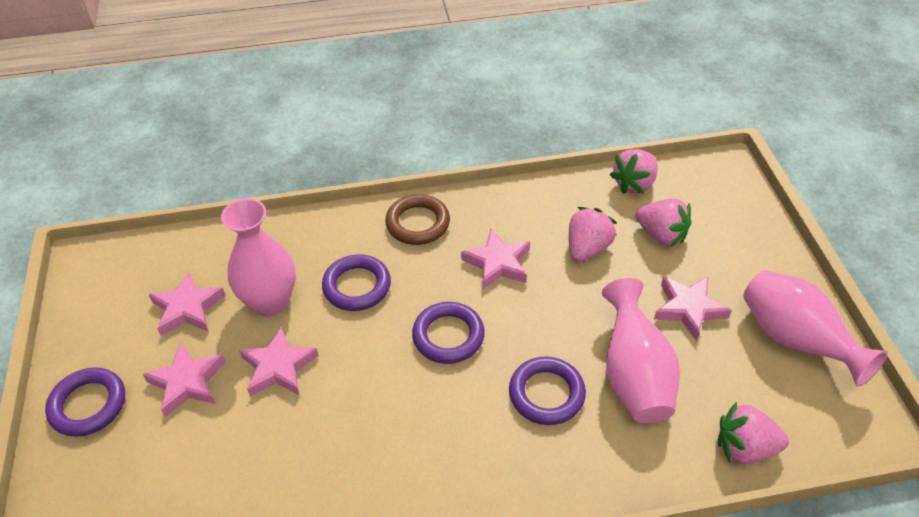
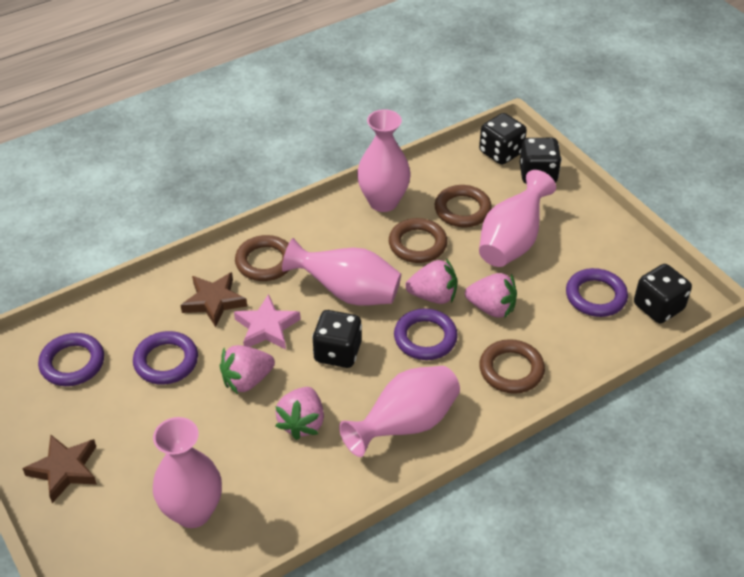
black dice: 0 -> 4
brown ring: 1 -> 4
brown star: 0 -> 2
pink star: 5 -> 1
pink vase: 3 -> 5

